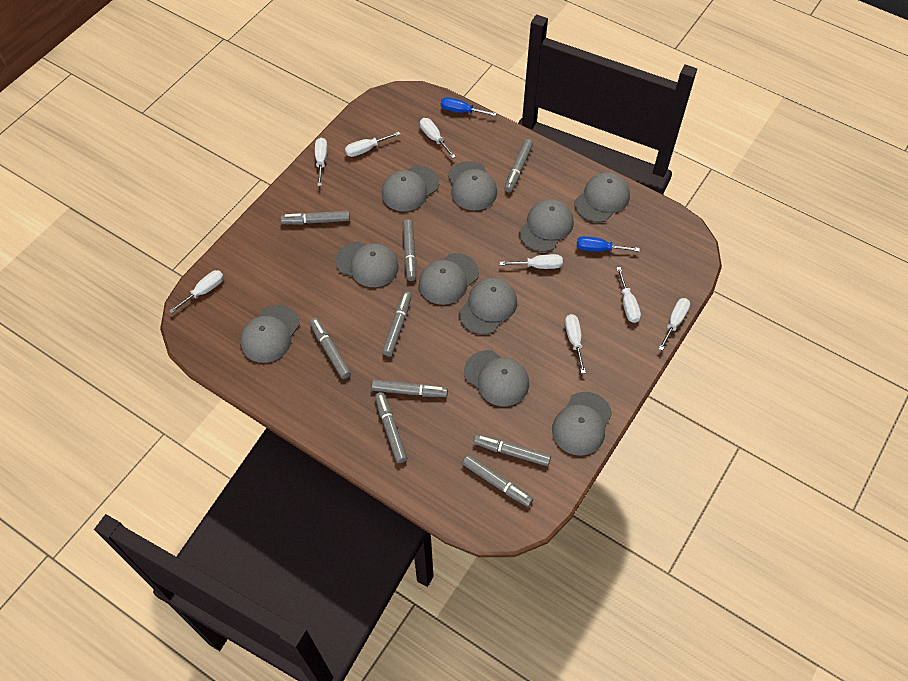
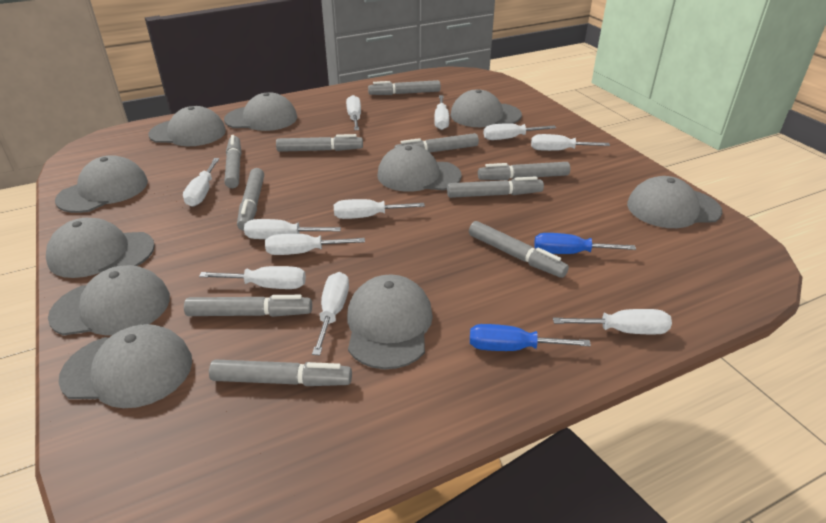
grey marker: 9 -> 10
white screwdriver: 8 -> 11

